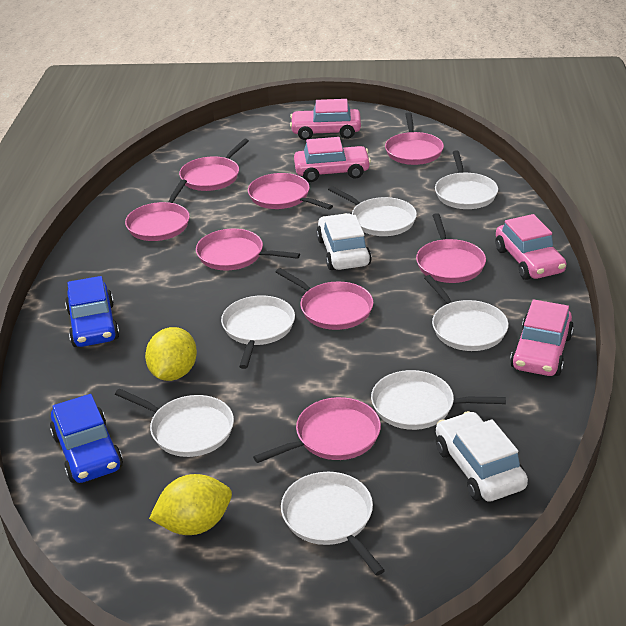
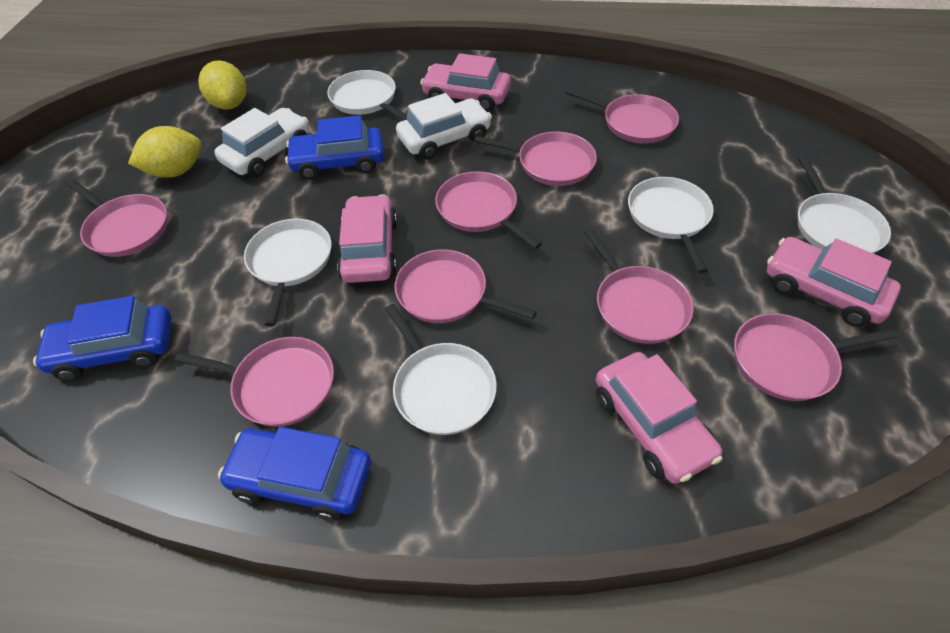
blue car: 2 -> 3
white pan: 7 -> 5

